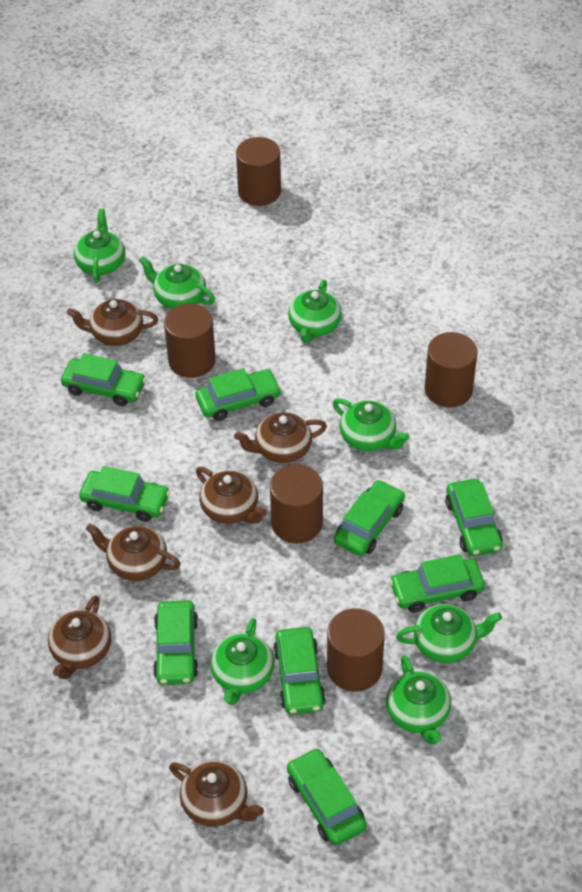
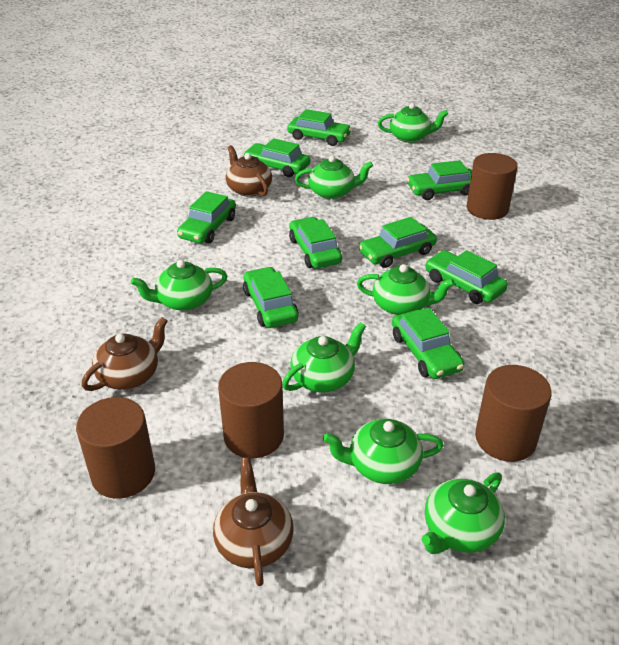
brown cylinder: 5 -> 4
brown teapot: 6 -> 3

